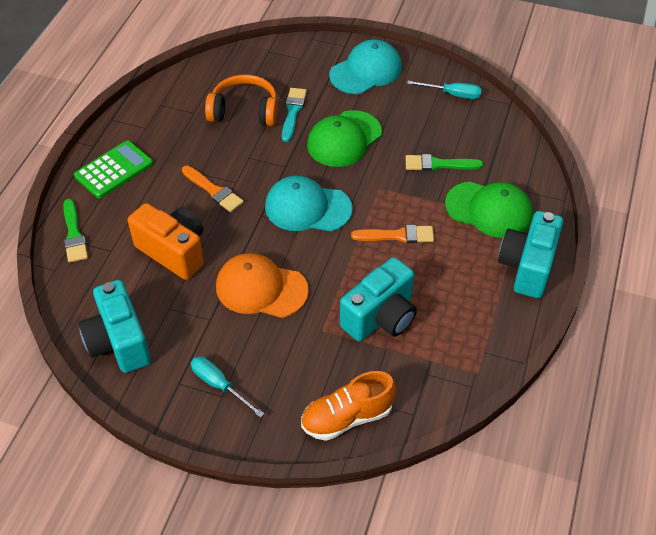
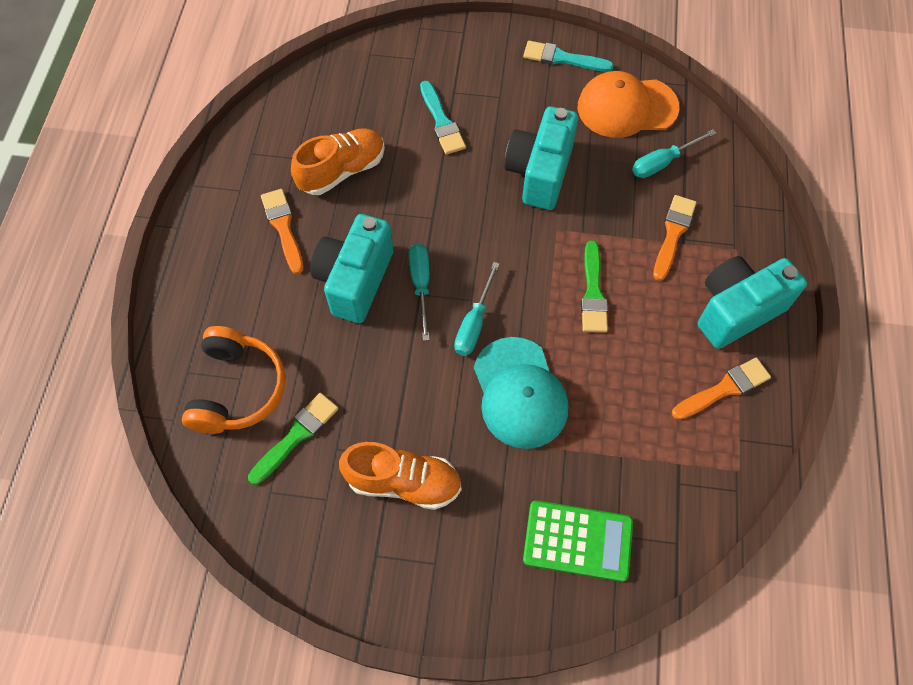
green cap: 2 -> 0
orange brush: 2 -> 3
orange camera: 1 -> 0
orange shoe: 1 -> 2
turquoise brush: 1 -> 2
turquoise cap: 2 -> 1
turquoise screwdriver: 2 -> 3

